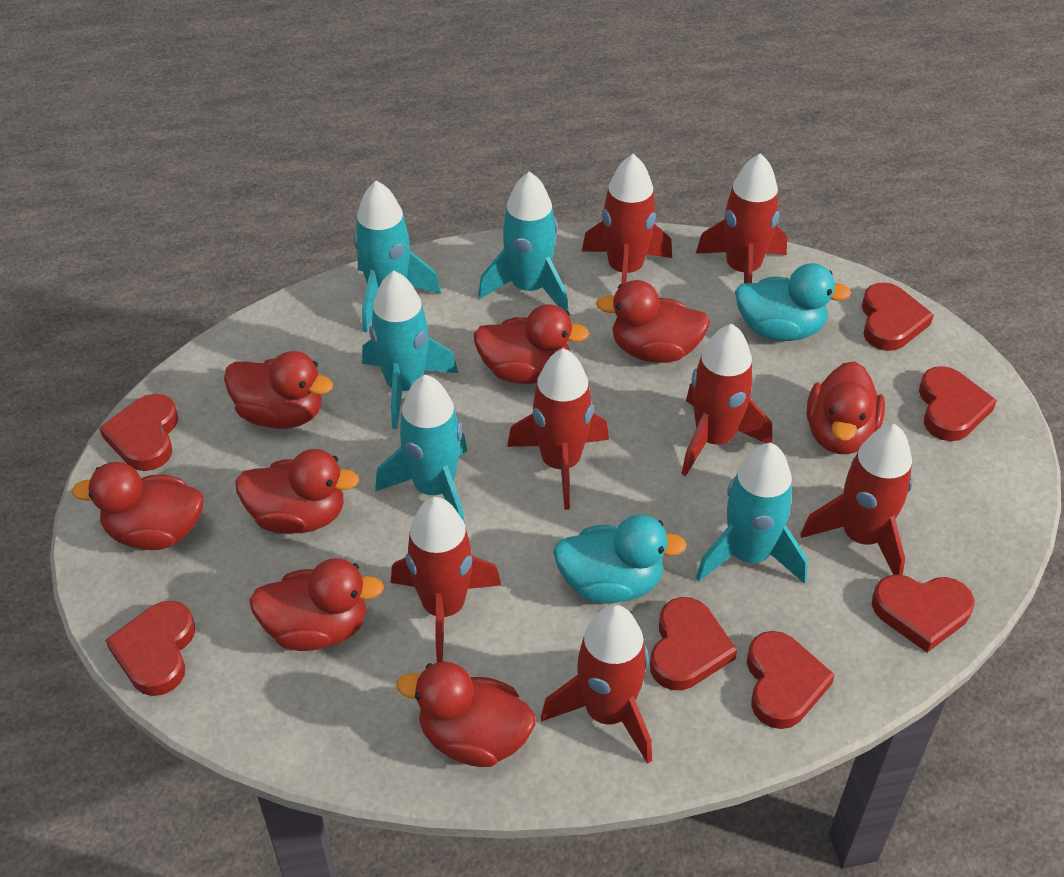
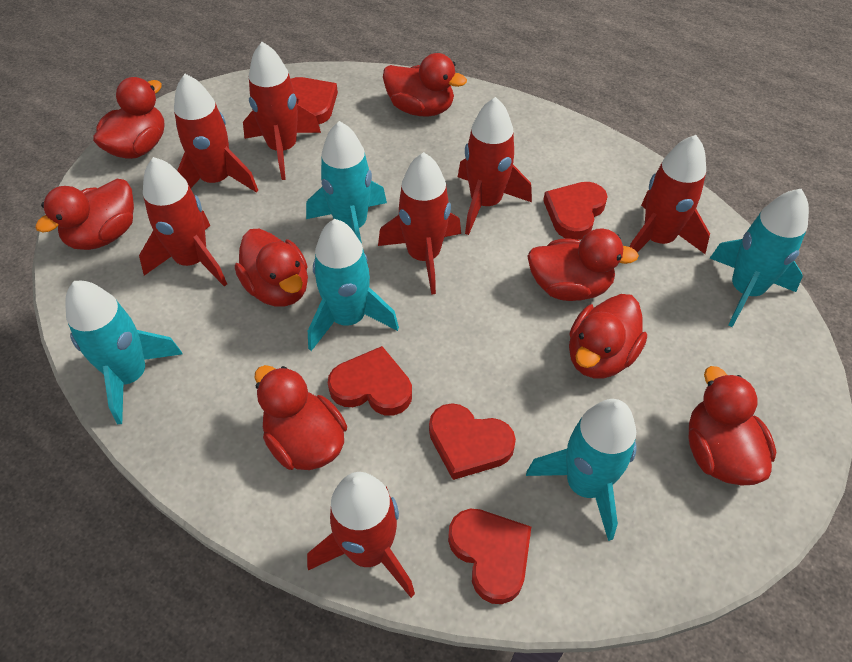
red heart: 7 -> 5
turquoise duck: 2 -> 0

